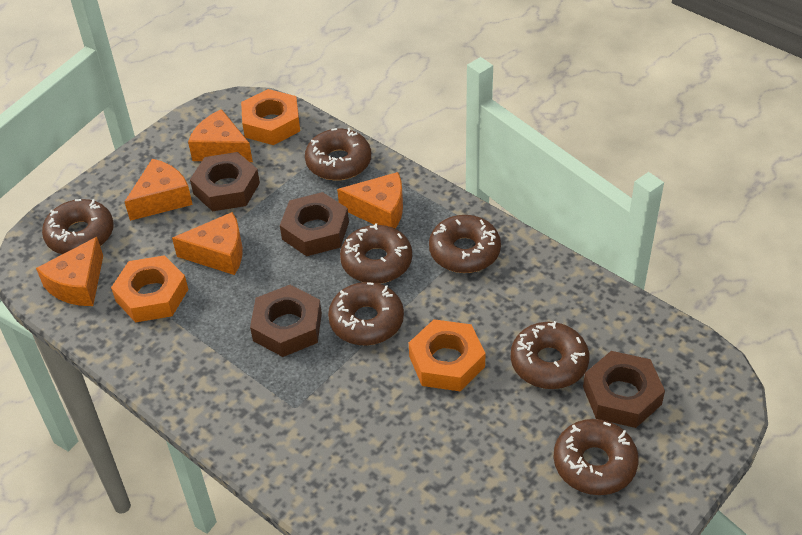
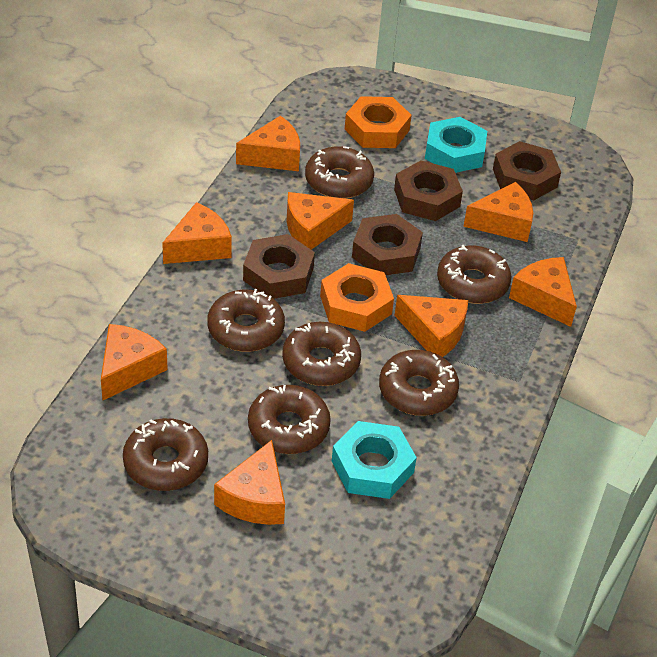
orange cheese: 5 -> 8
orange nut: 3 -> 2
turquoise nut: 0 -> 2

